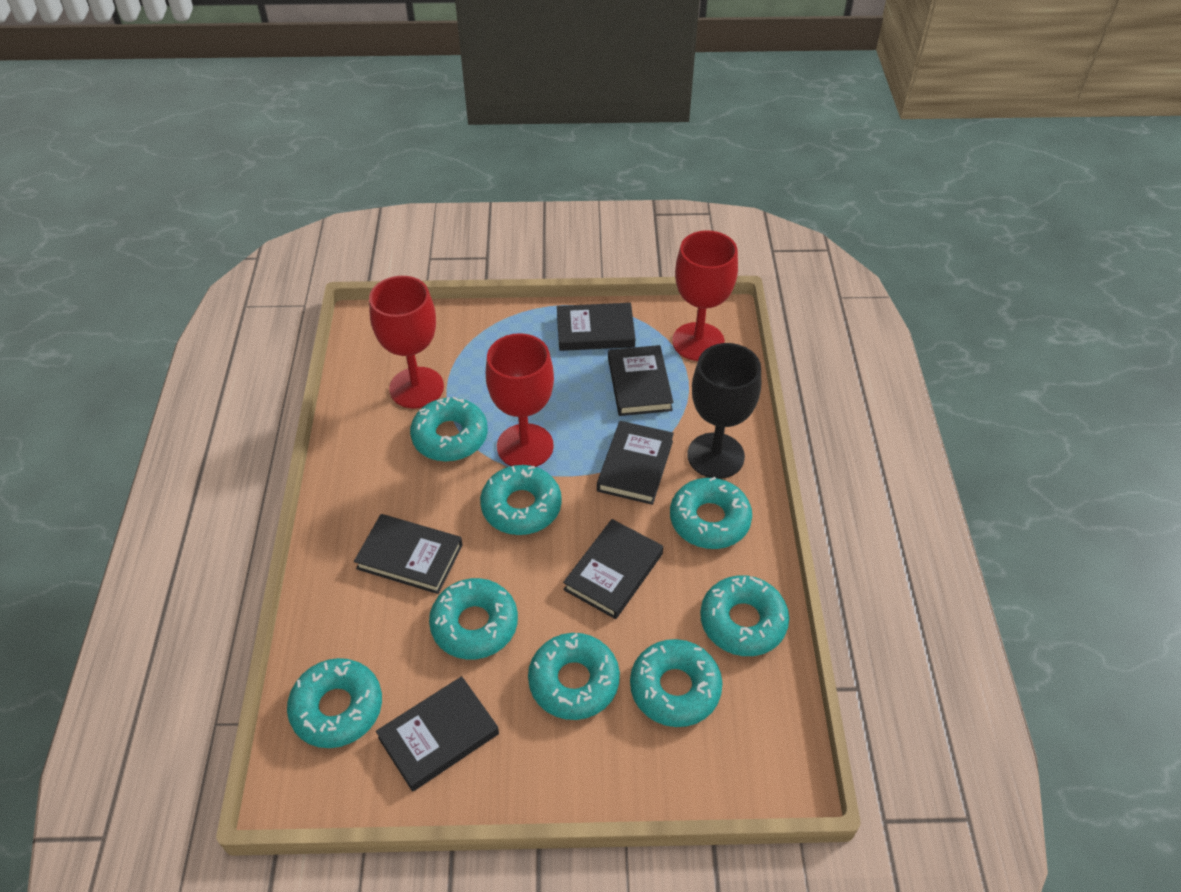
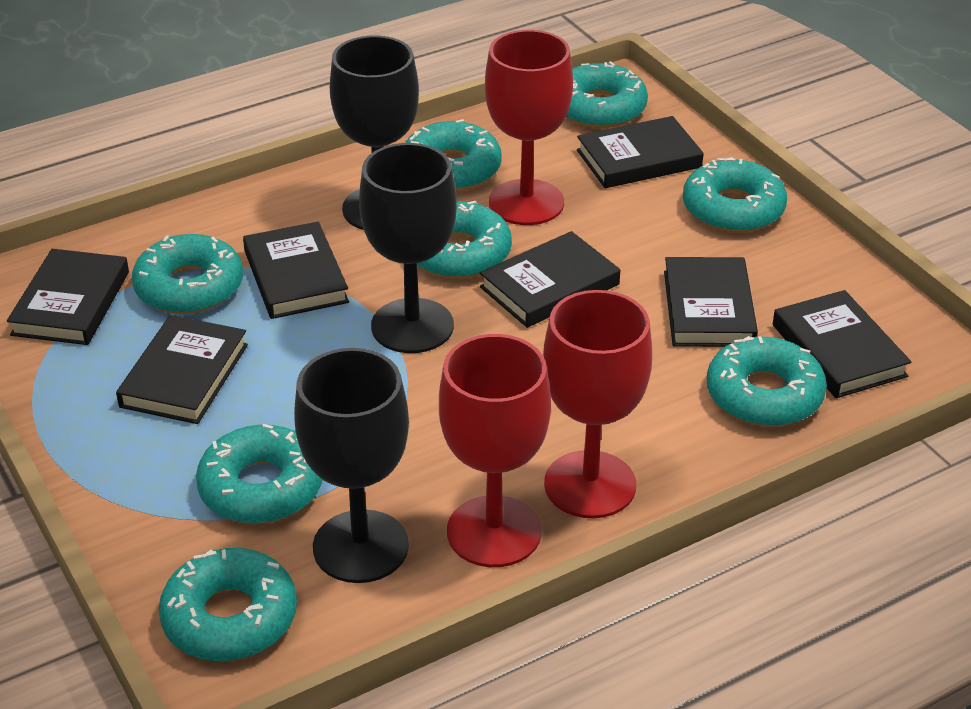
black book: 6 -> 7
black goblet: 1 -> 3

